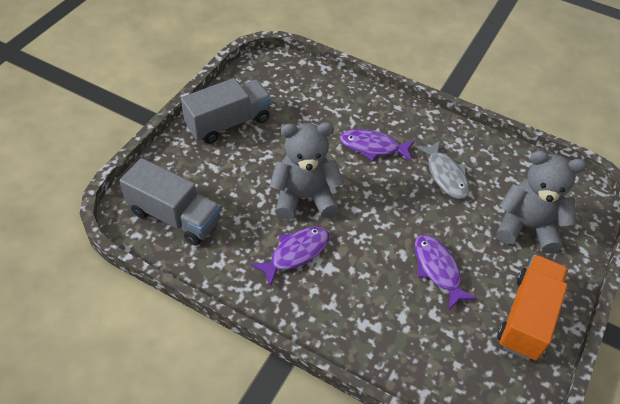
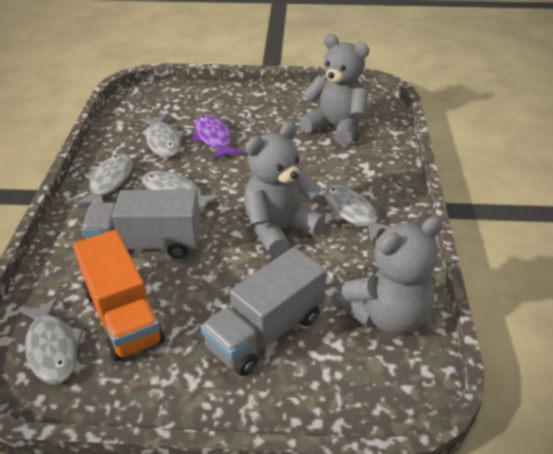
grey fish: 1 -> 5
grey teddy bear: 2 -> 3
purple fish: 3 -> 1

